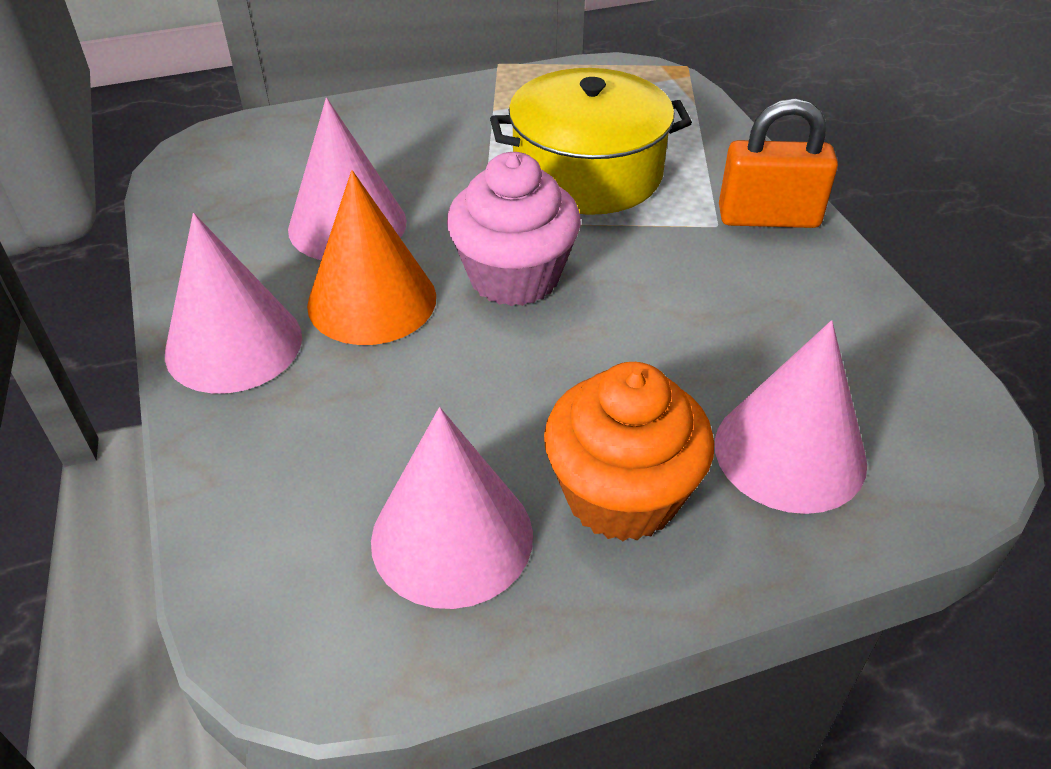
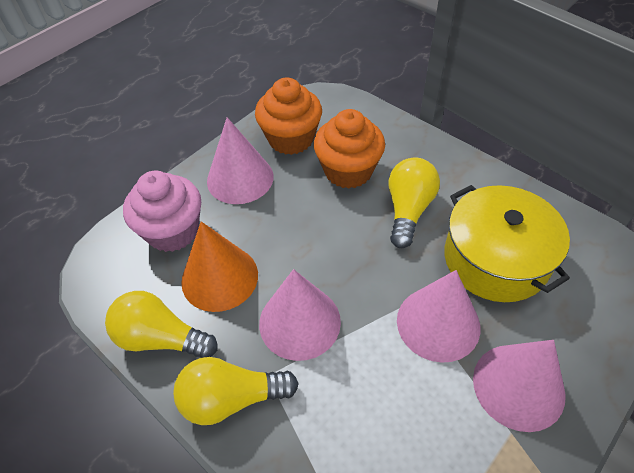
orange cupcake: 1 -> 2
orange padlock: 1 -> 0
yellow light bulb: 0 -> 3

